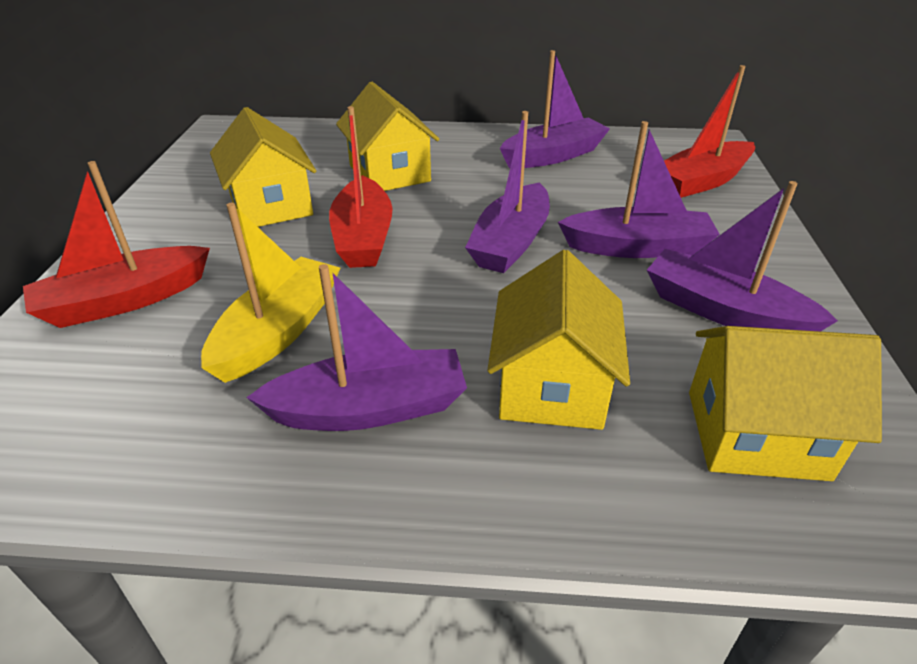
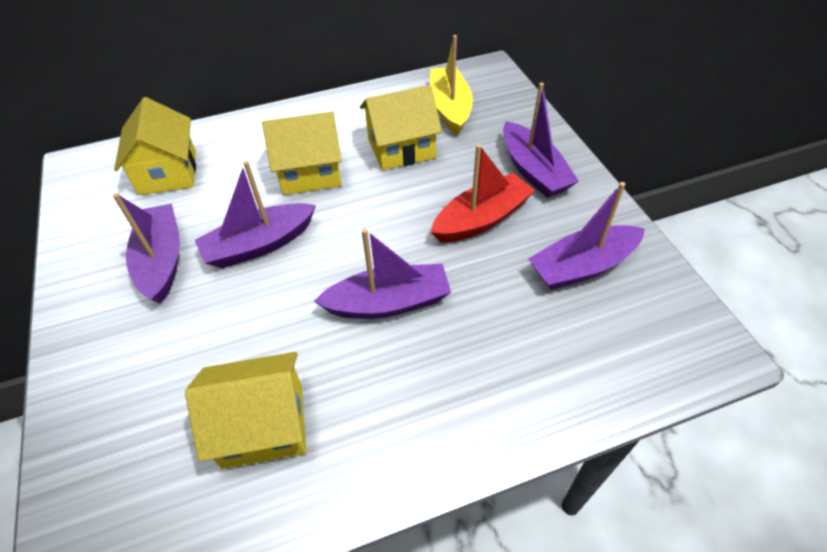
red boat: 3 -> 1

